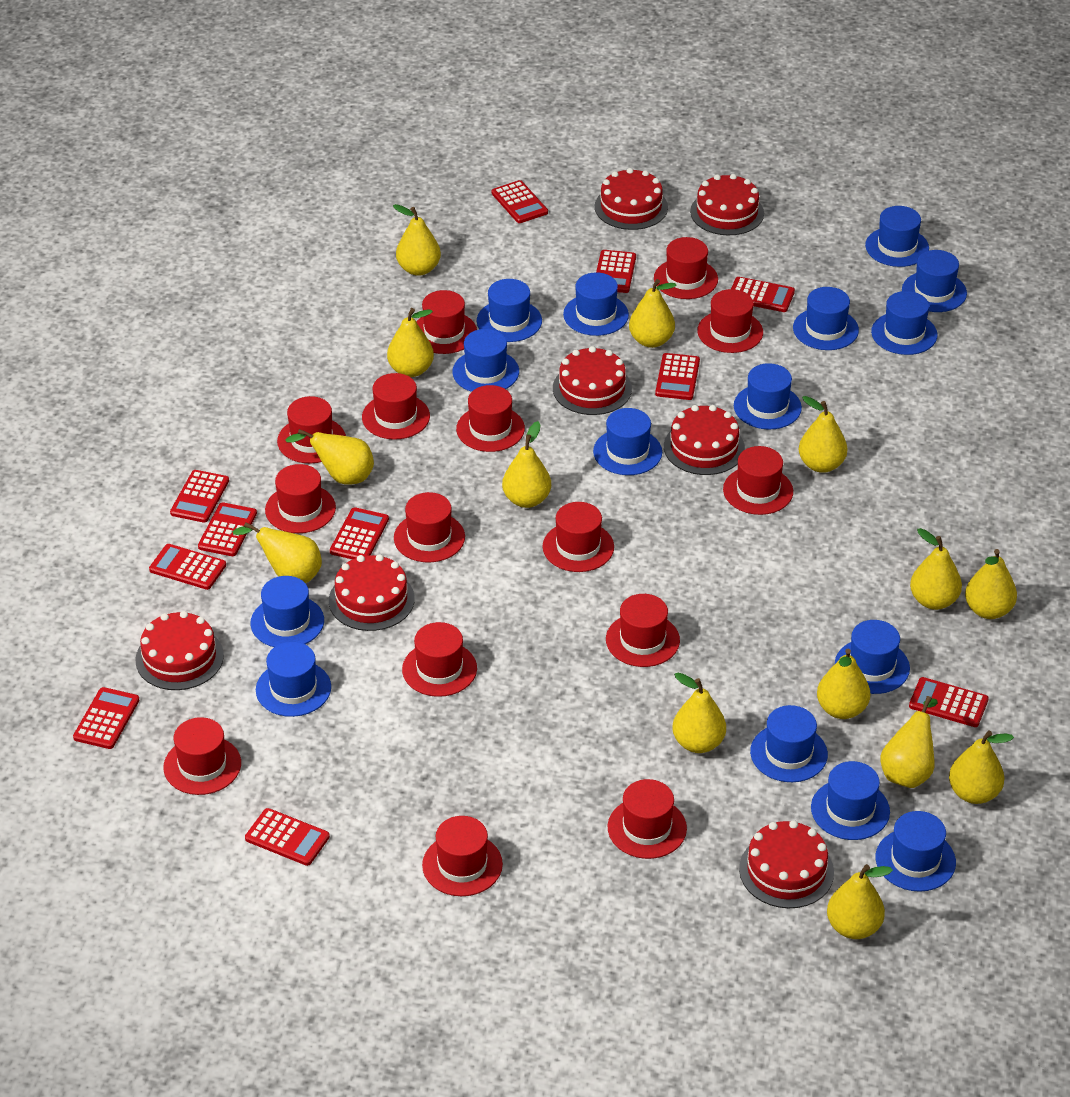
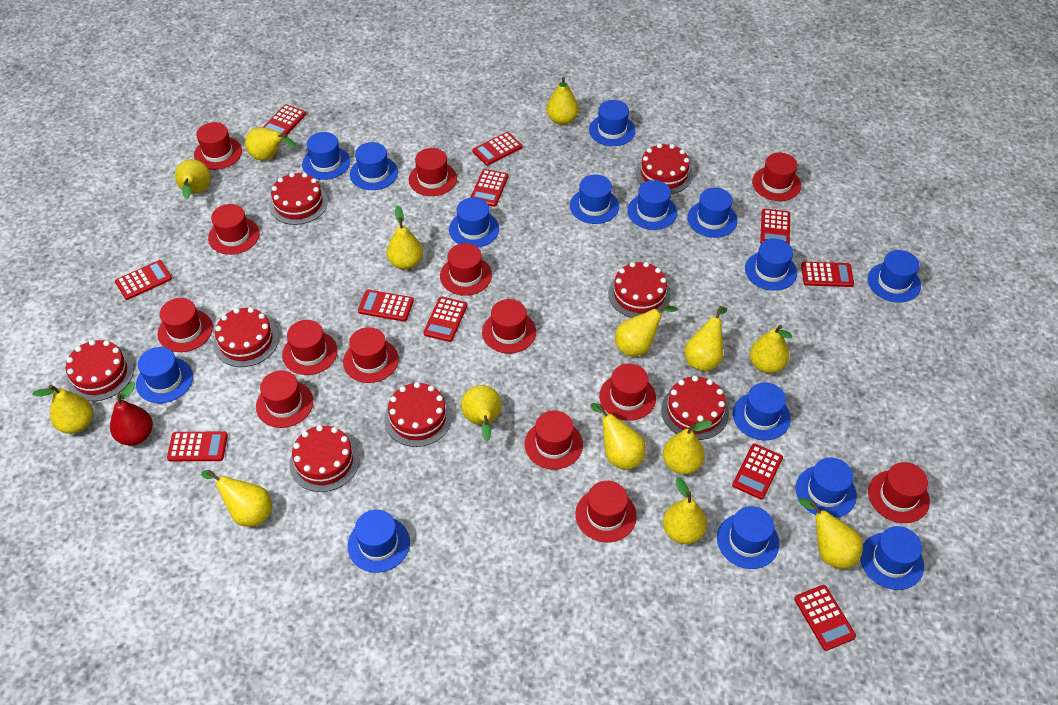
red cake: 7 -> 8
red hat: 15 -> 14
red pear: 0 -> 1

